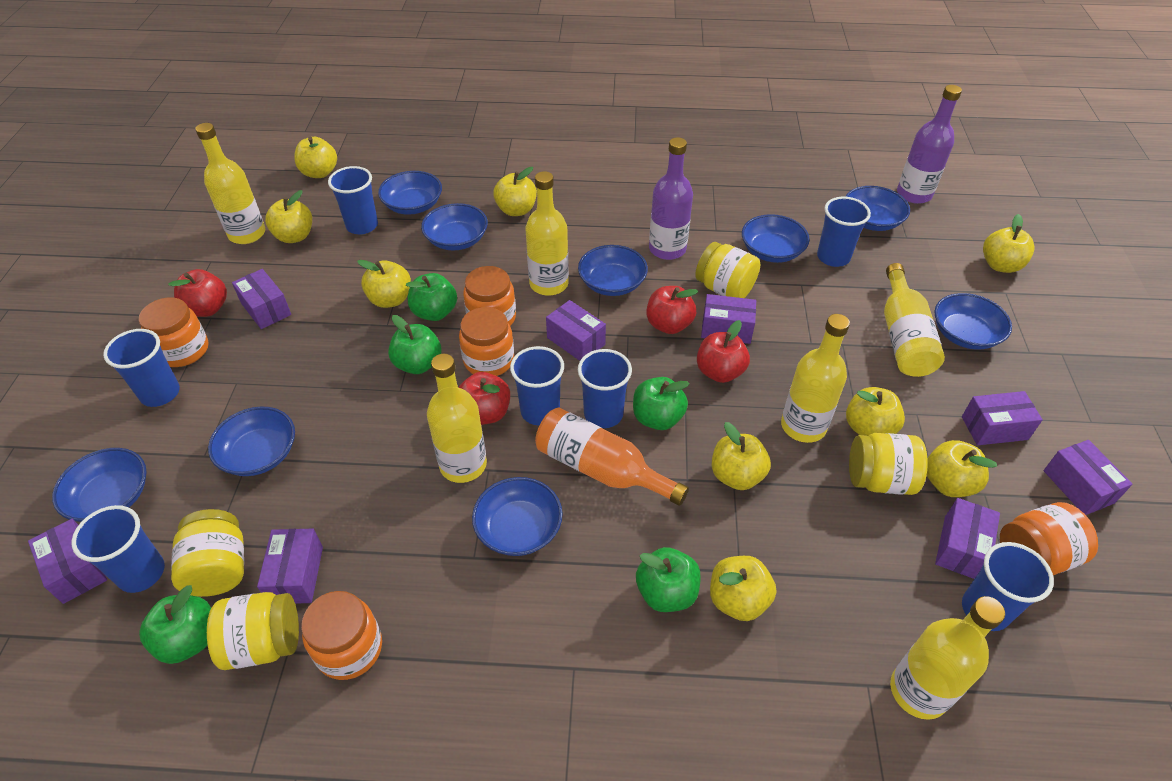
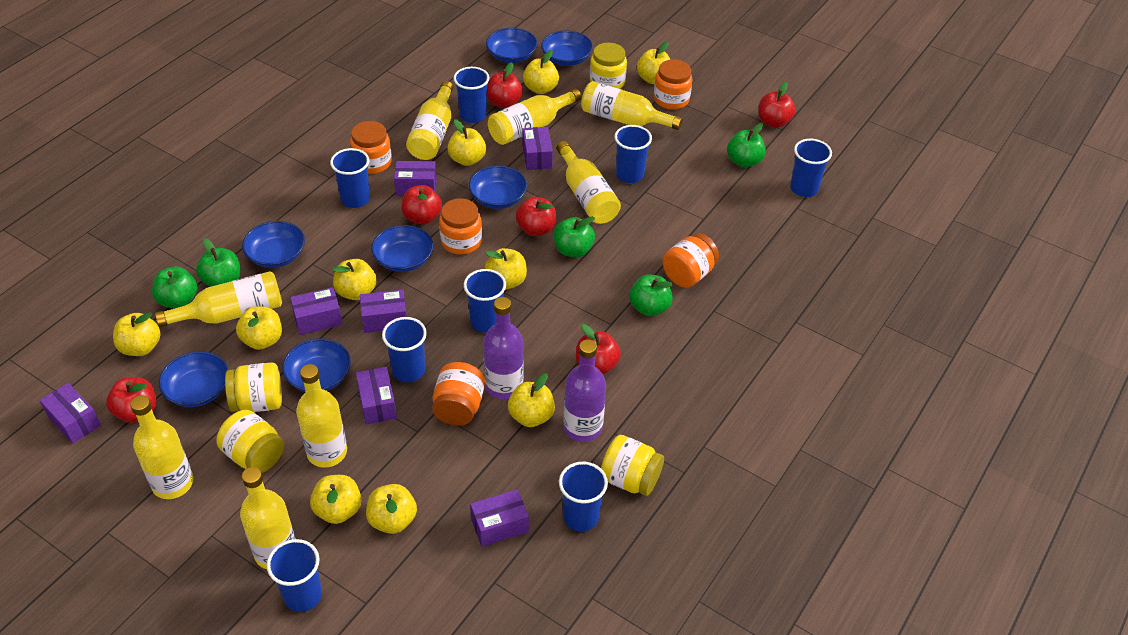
blue bowl: 9 -> 7
blue cup: 7 -> 8
orange bottle: 1 -> 0
purple box: 8 -> 7
red apple: 4 -> 6
yellow apple: 9 -> 10
yellow bottle: 6 -> 8

